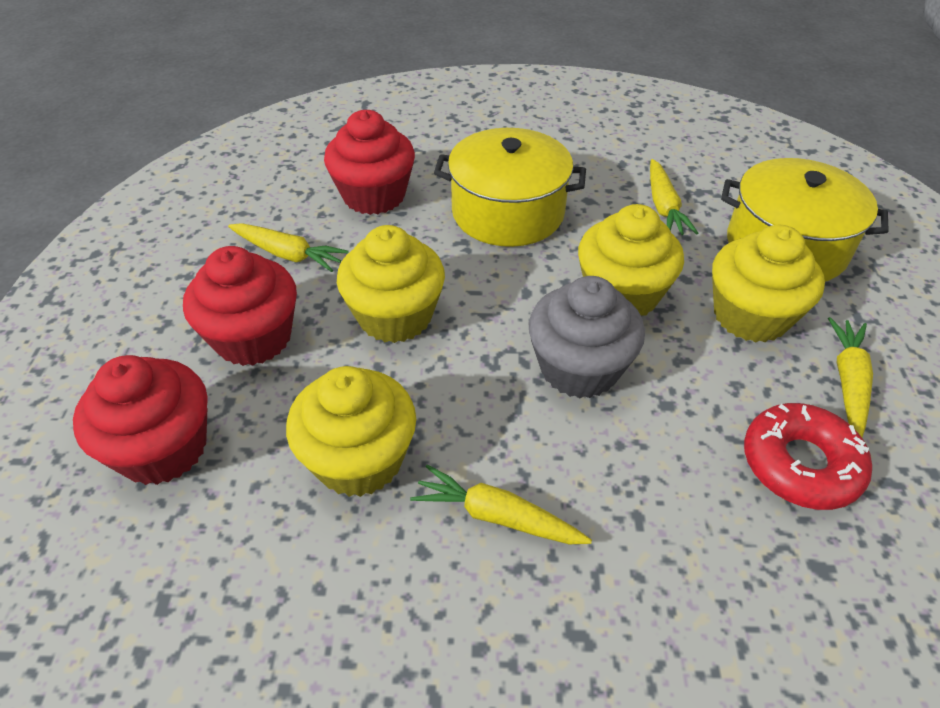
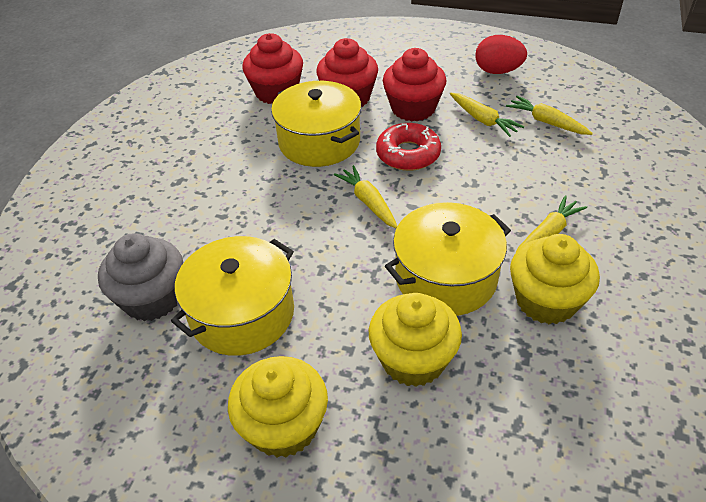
red egg: 0 -> 1
yellow cupcake: 4 -> 3
yellow pot: 2 -> 3

